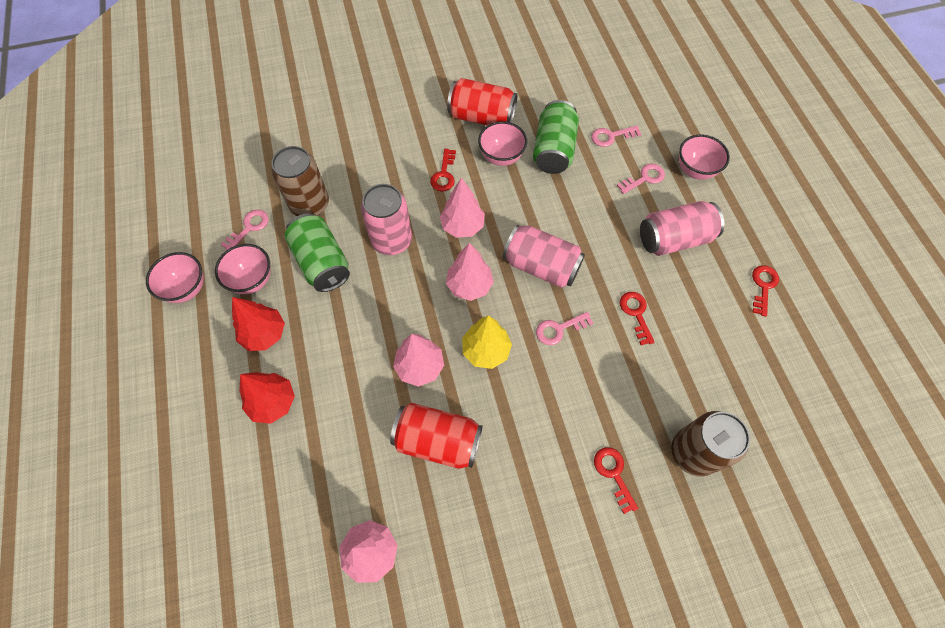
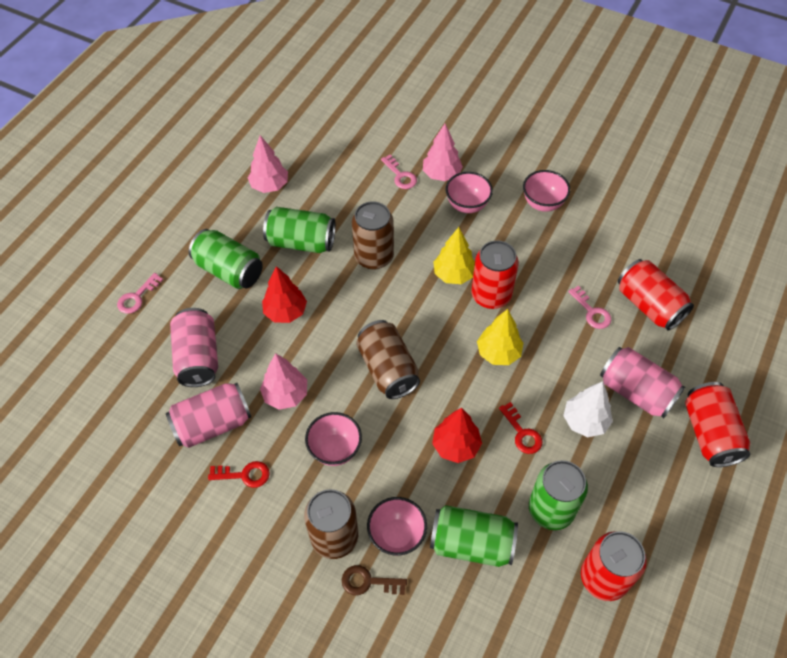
brown can: 2 -> 3
brown key: 0 -> 1
green can: 2 -> 4
pink key: 4 -> 3
pink tree: 4 -> 3
red can: 2 -> 4
red key: 4 -> 2
white tree: 0 -> 1
yellow tree: 1 -> 2

